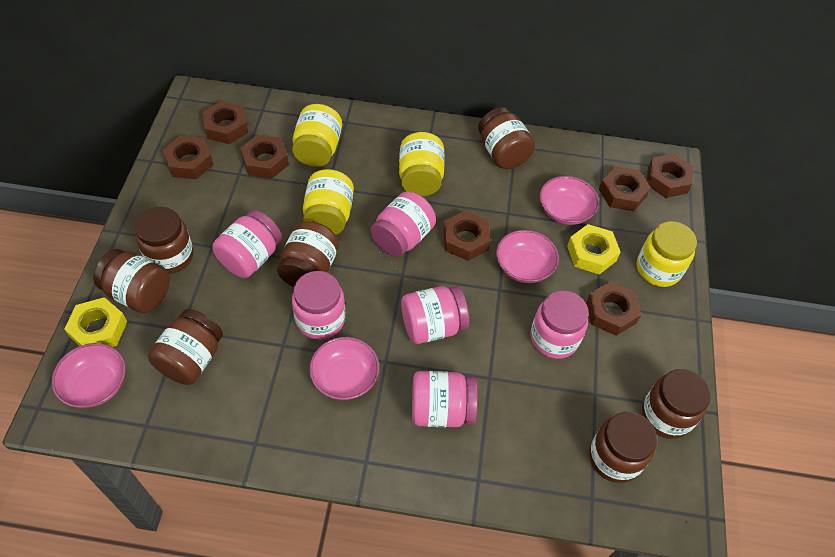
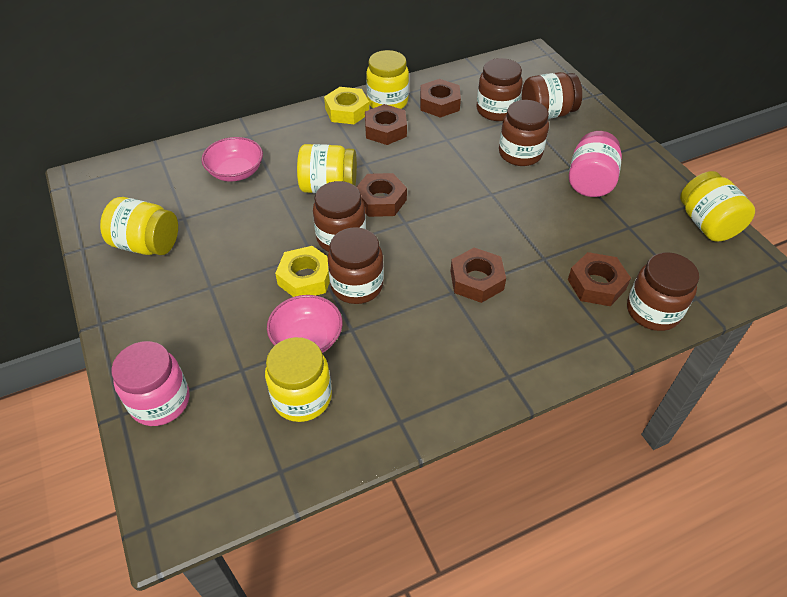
brown jar: 7 -> 6
brown nut: 7 -> 5
pink bowl: 4 -> 2
pink jar: 6 -> 2
yellow jar: 4 -> 5

